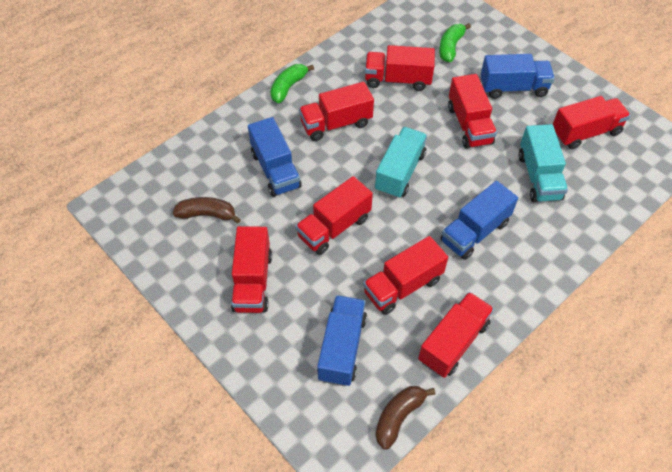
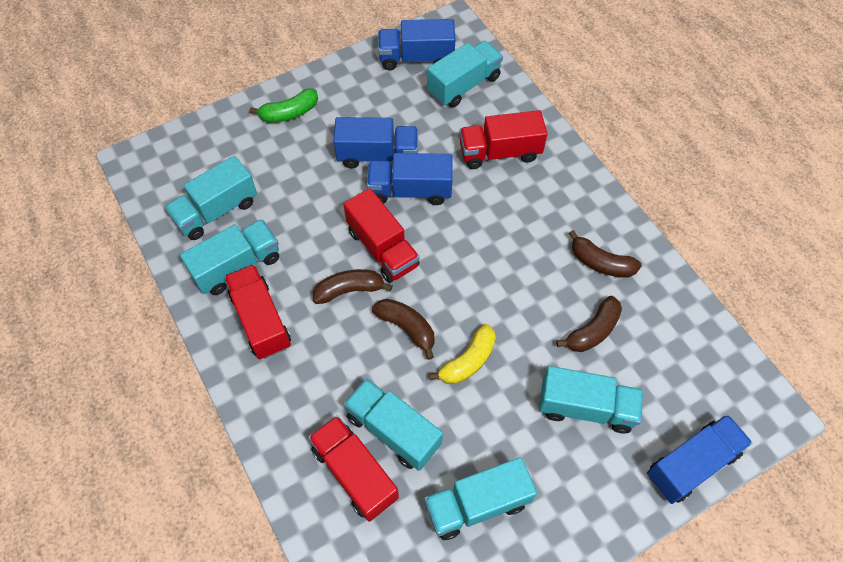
brown banana: 2 -> 4
green banana: 2 -> 1
red truck: 8 -> 4
turquoise truck: 2 -> 6
yellow banana: 0 -> 1

